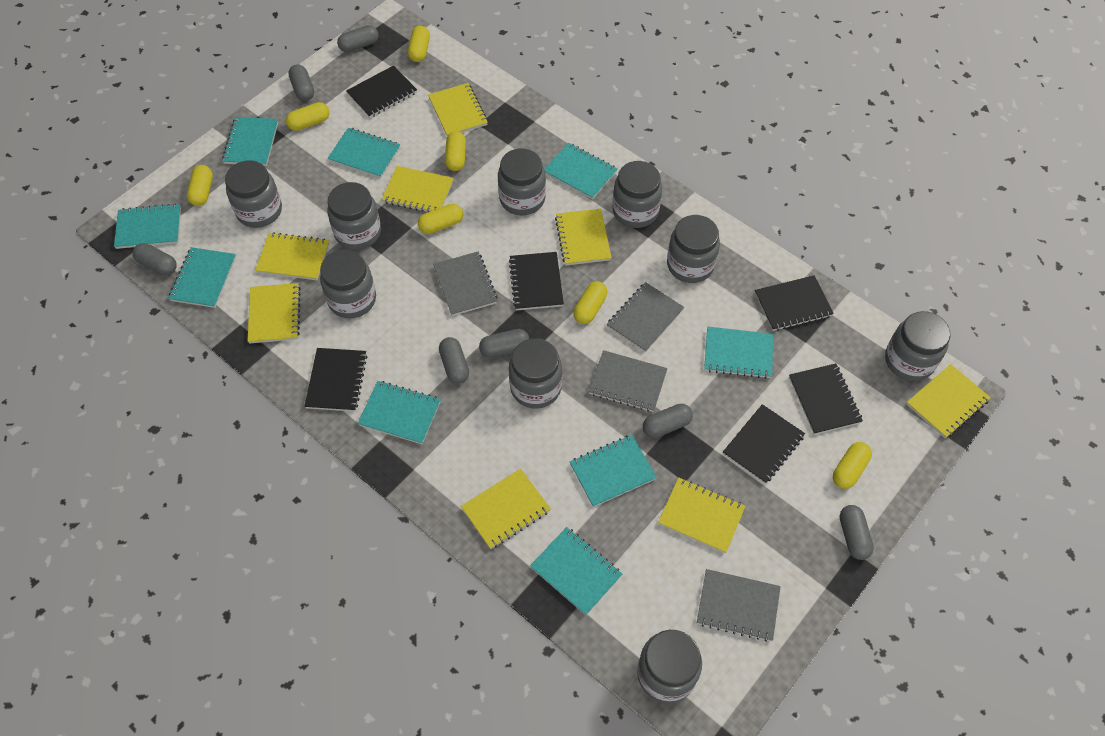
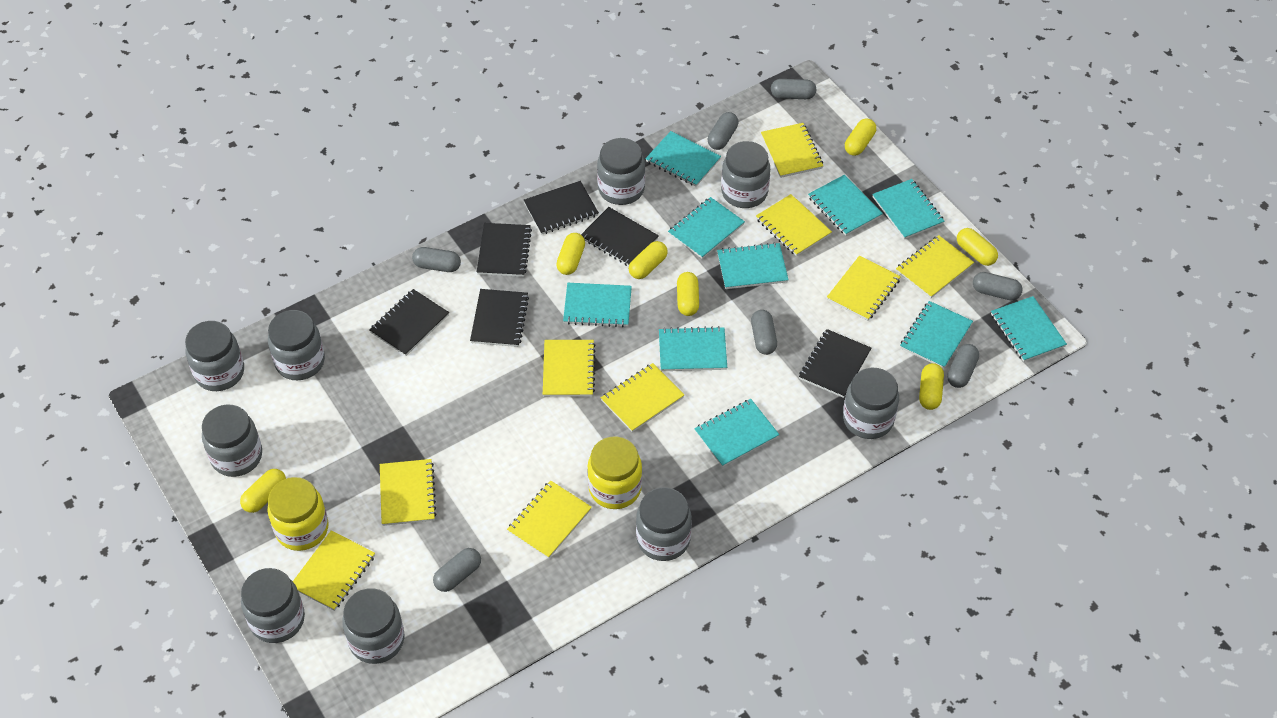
grey notebook: 4 -> 0
turquoise notebook: 9 -> 10
yellow jar: 0 -> 2
yellow notebook: 8 -> 9

